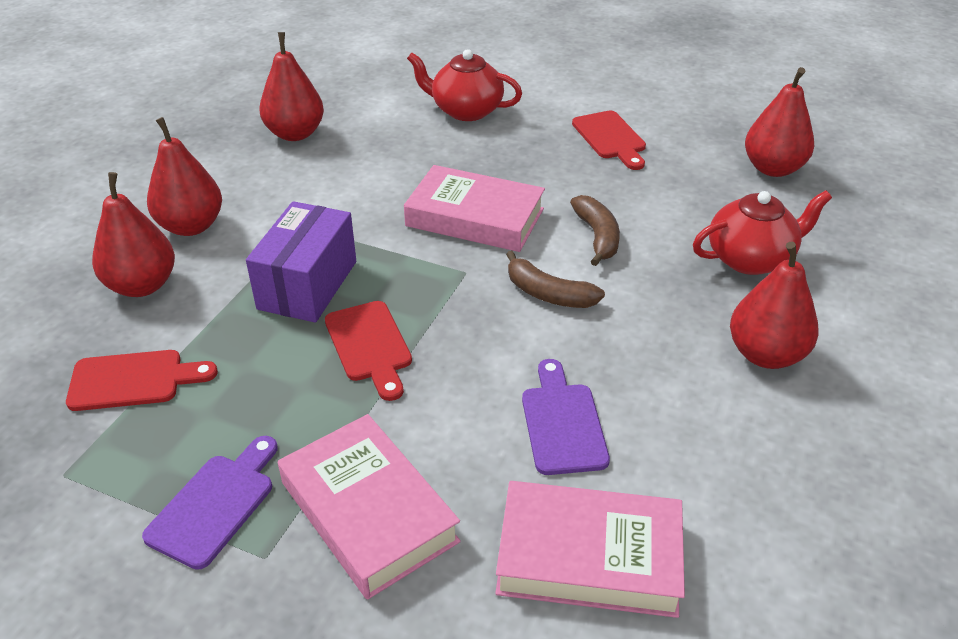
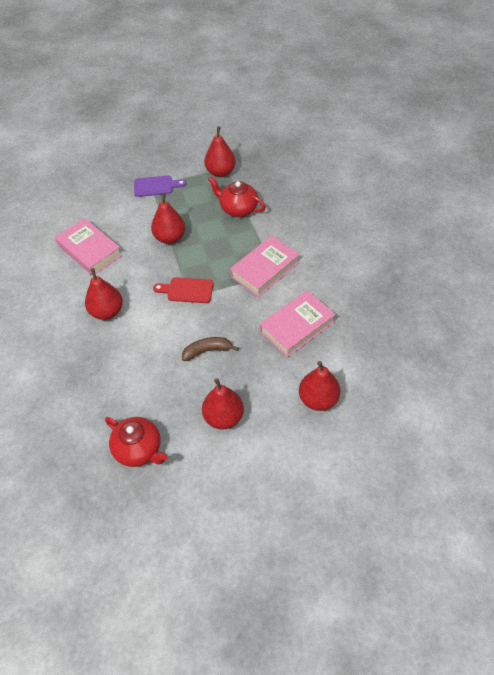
brown banana: 2 -> 1
purple box: 1 -> 0
purple cutting board: 2 -> 1
red cutting board: 3 -> 1

